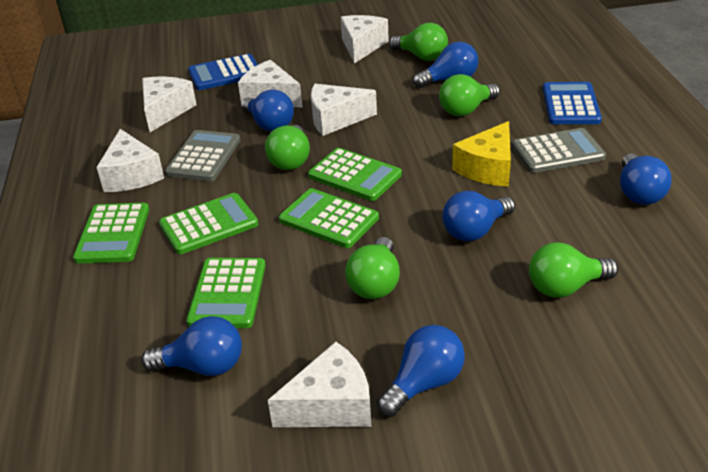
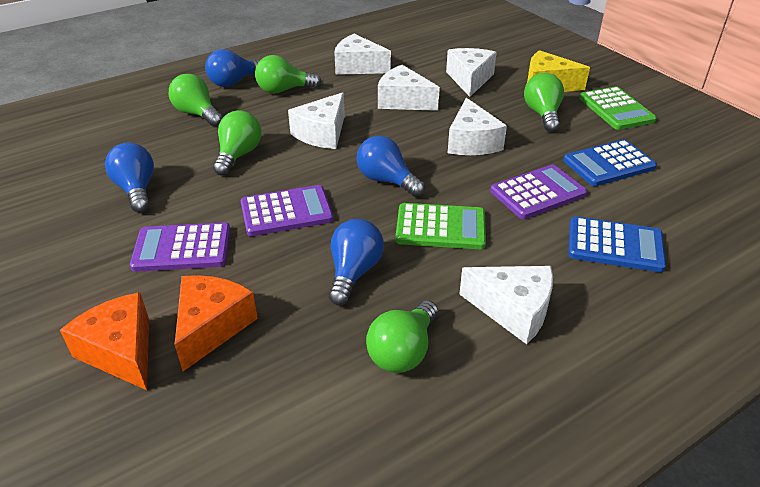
blue light bulb: 6 -> 4
green calculator: 5 -> 2
grey calculator: 2 -> 0
orange cheese: 0 -> 2
purple calculator: 0 -> 3

